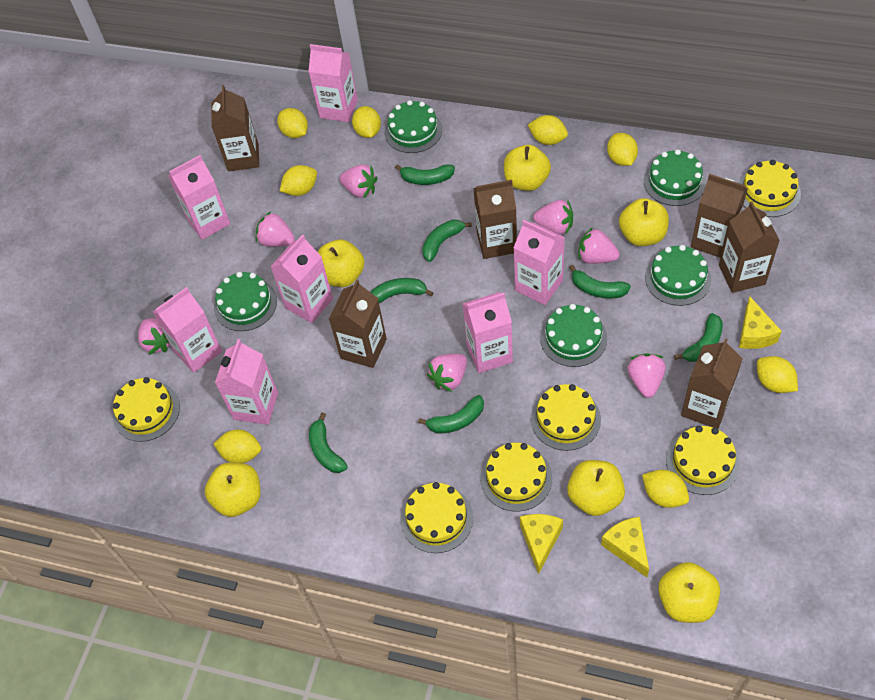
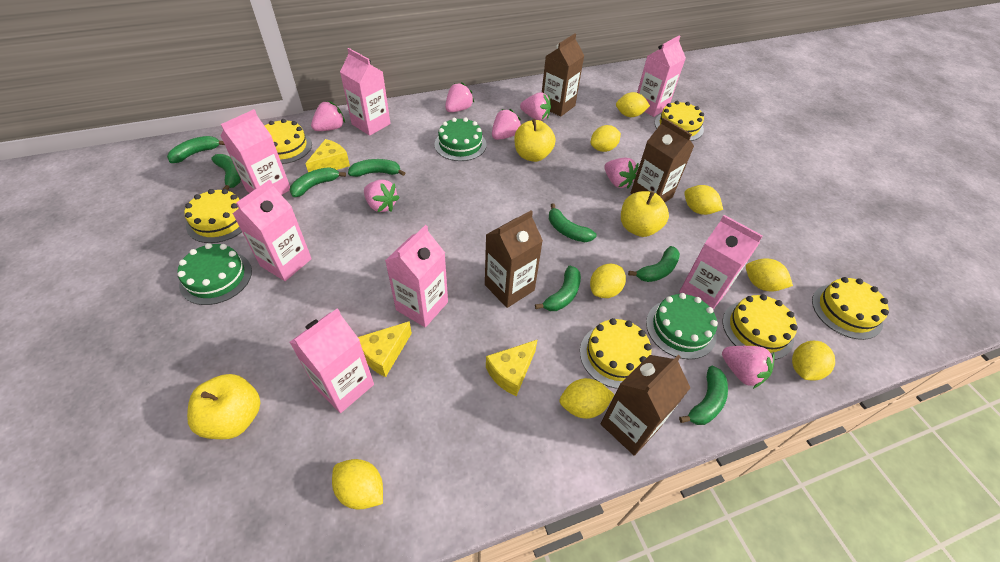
brown carton: 6 -> 4
green banana: 7 -> 8
green cake: 5 -> 3
yellow apple: 6 -> 3

